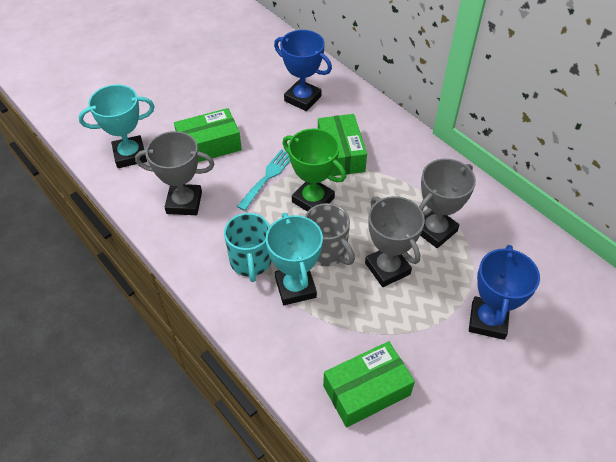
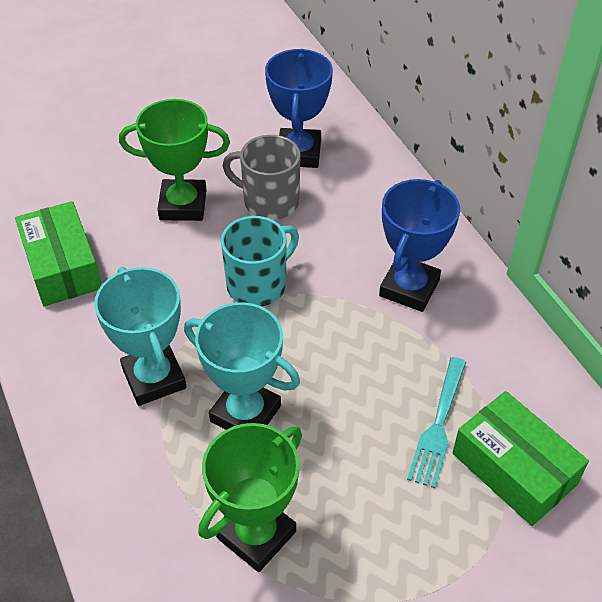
green box: 3 -> 2
green trophy: 1 -> 2
grey trophy: 3 -> 0

